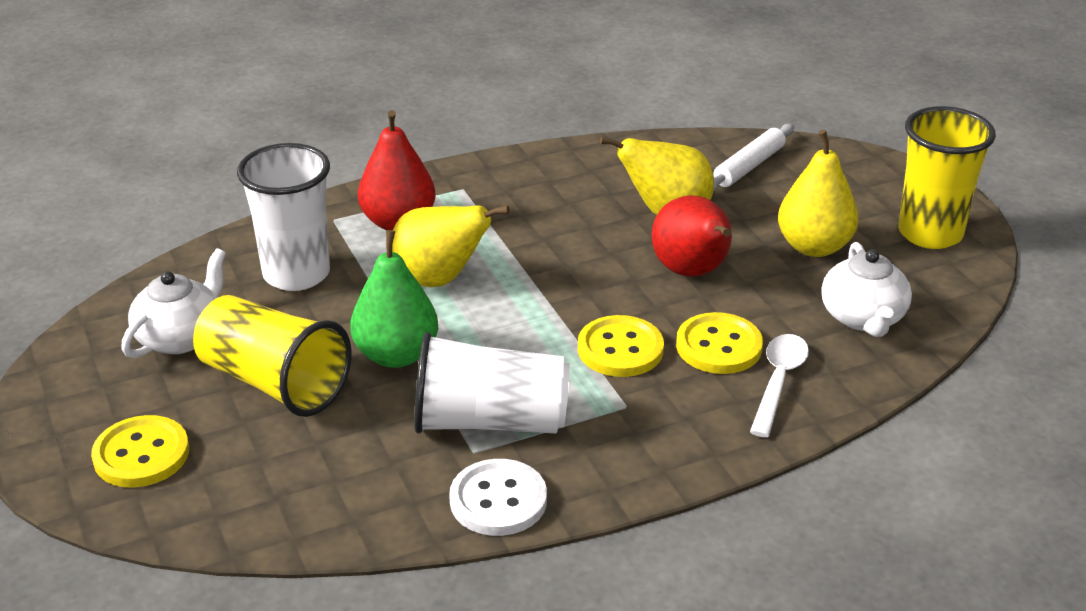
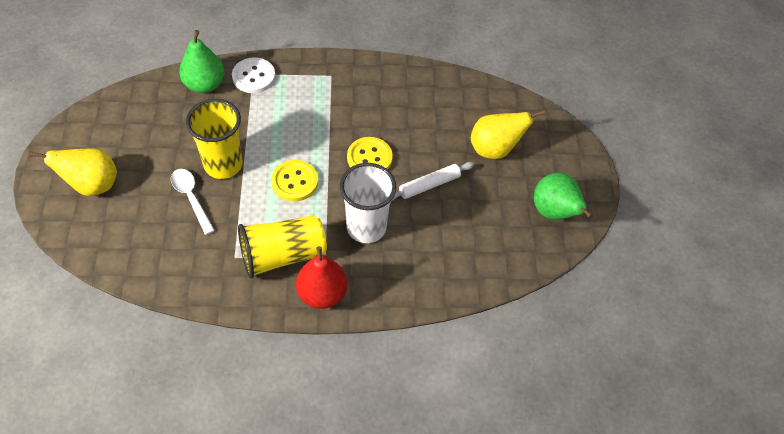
green pear: 1 -> 2
red pear: 2 -> 1
white cup: 2 -> 1
white teapot: 2 -> 0
yellow button: 3 -> 2
yellow pear: 3 -> 2

